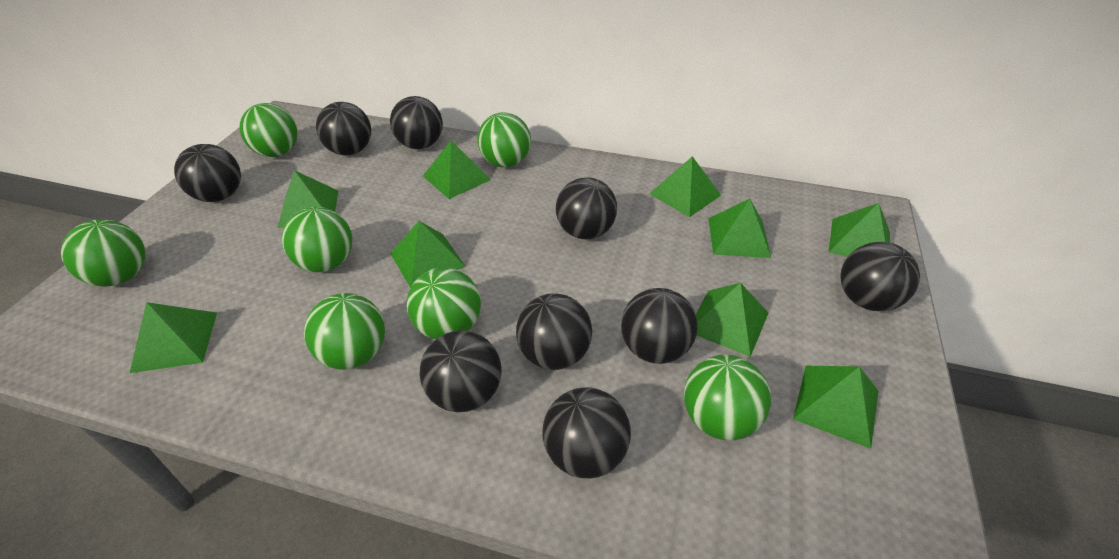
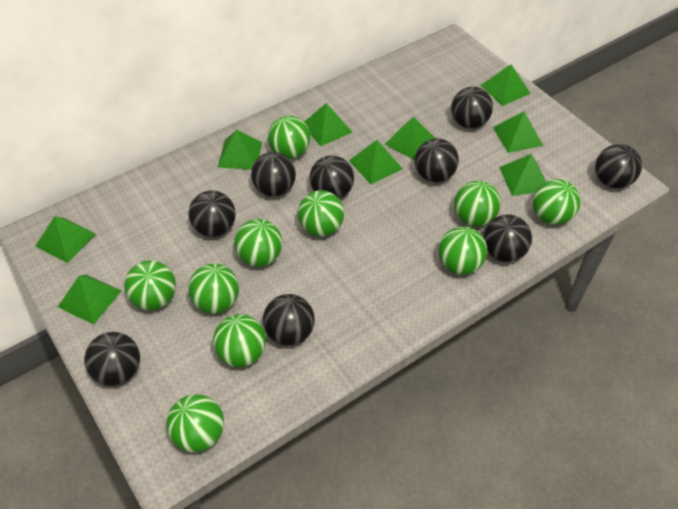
green ball: 7 -> 10

